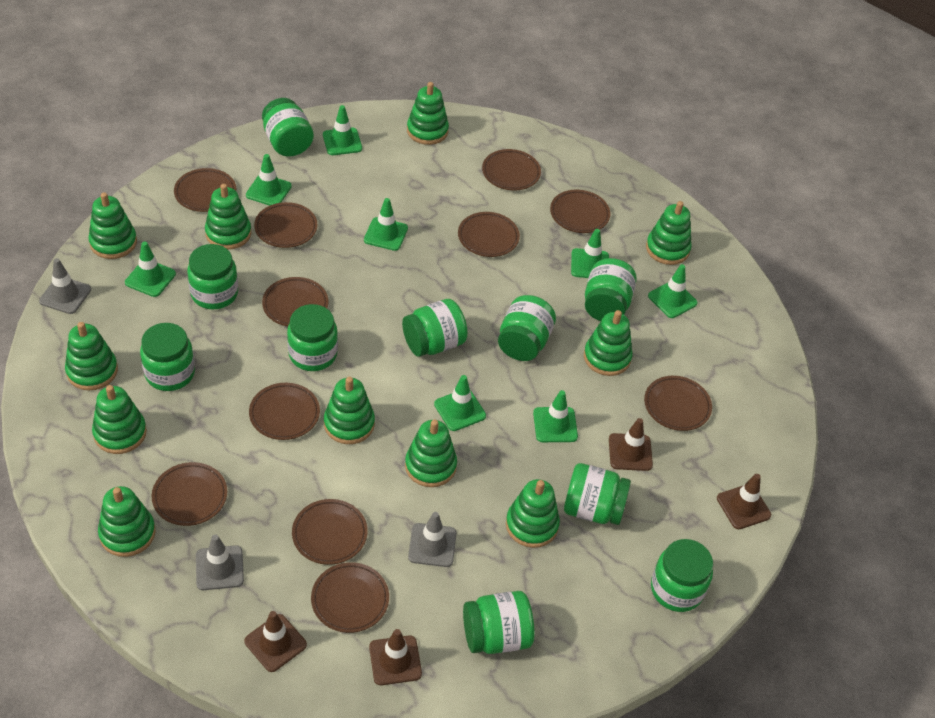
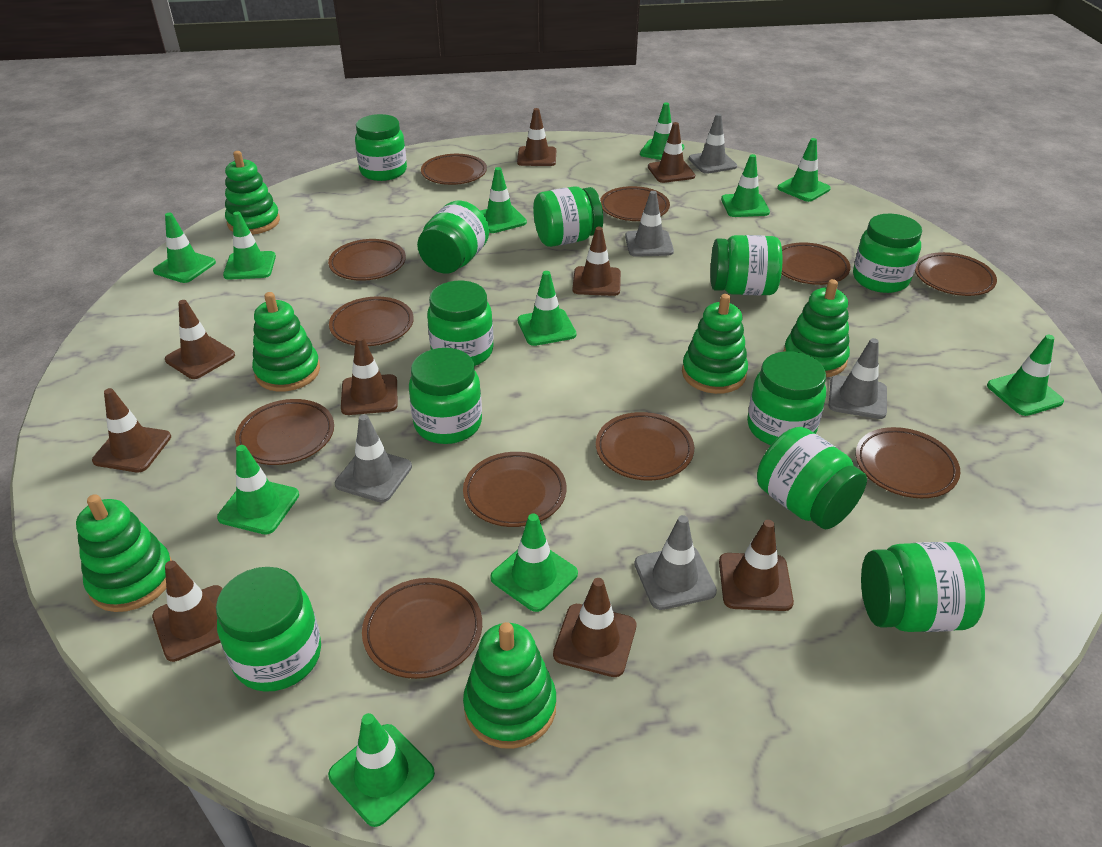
brown traffic cone: 4 -> 9
green jar: 10 -> 11
green stacking toy: 11 -> 6
green traffic cone: 8 -> 11
grey traffic cone: 3 -> 5

